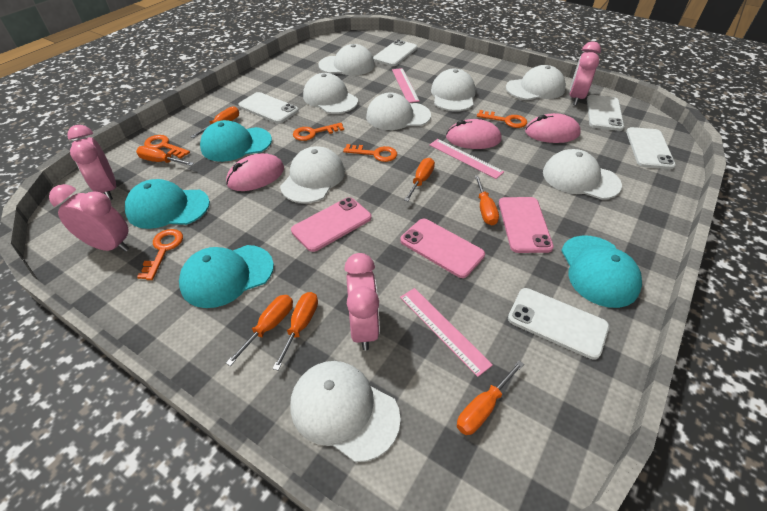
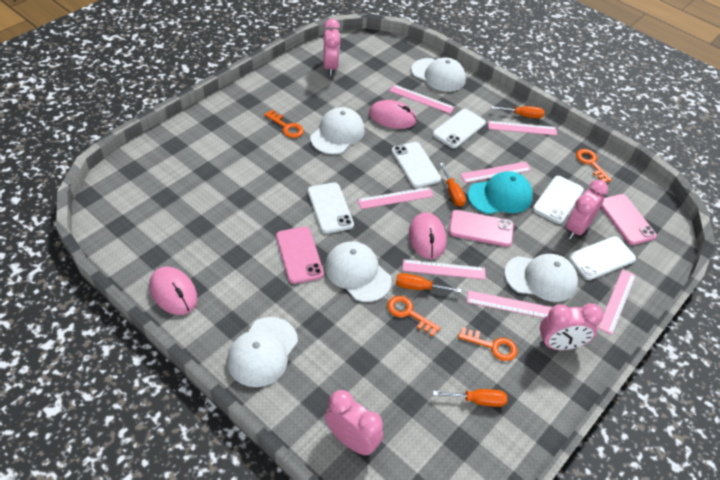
orange key: 5 -> 4
orange screwdriver: 7 -> 4
pink ruler: 3 -> 7
turquoise cap: 4 -> 1
white cap: 8 -> 5

